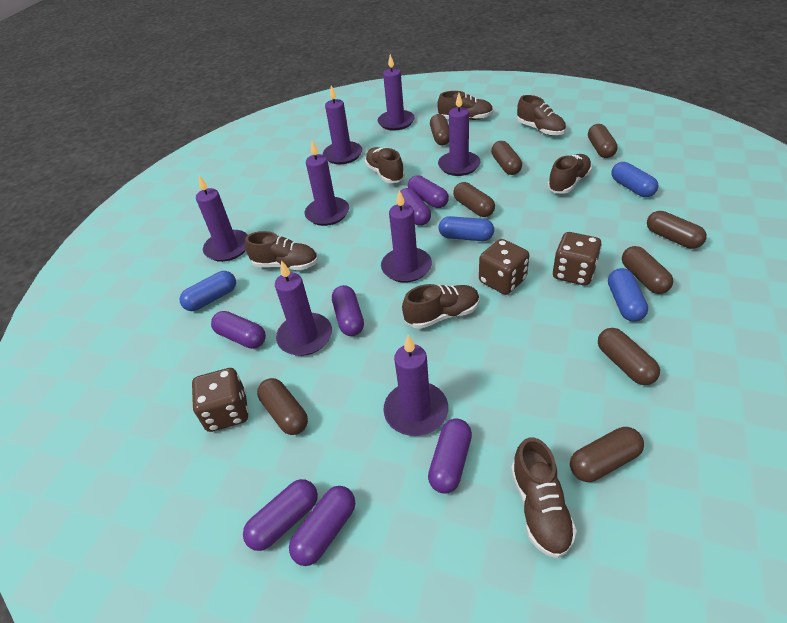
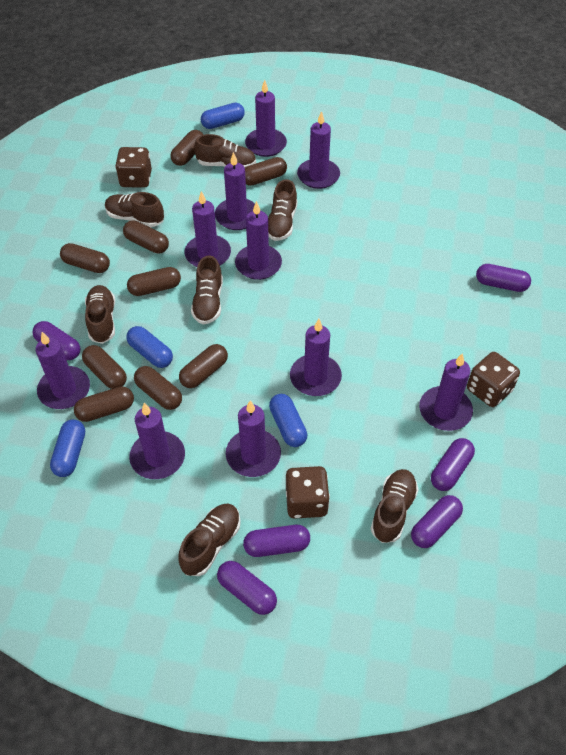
purple candle: 8 -> 10
purple capsule: 7 -> 6

